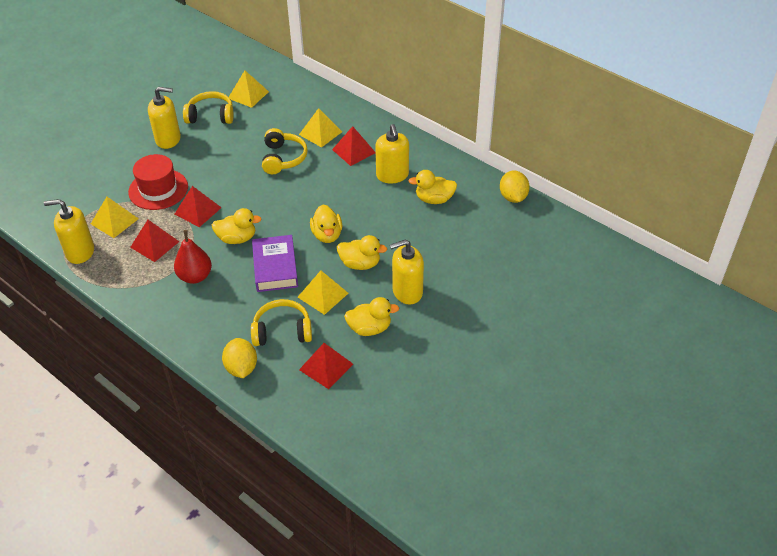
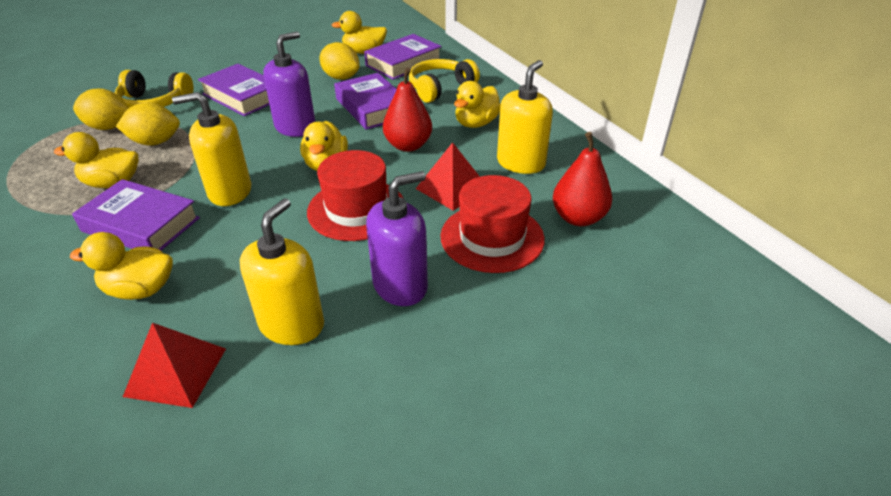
purple book: 1 -> 4
purple soap dispenser: 0 -> 2
red hat: 1 -> 2
red pear: 1 -> 2
red pyramid: 4 -> 2
yellow headphones: 3 -> 2
yellow lemon: 2 -> 3
yellow pyramid: 4 -> 0
yellow soap dispenser: 4 -> 3

